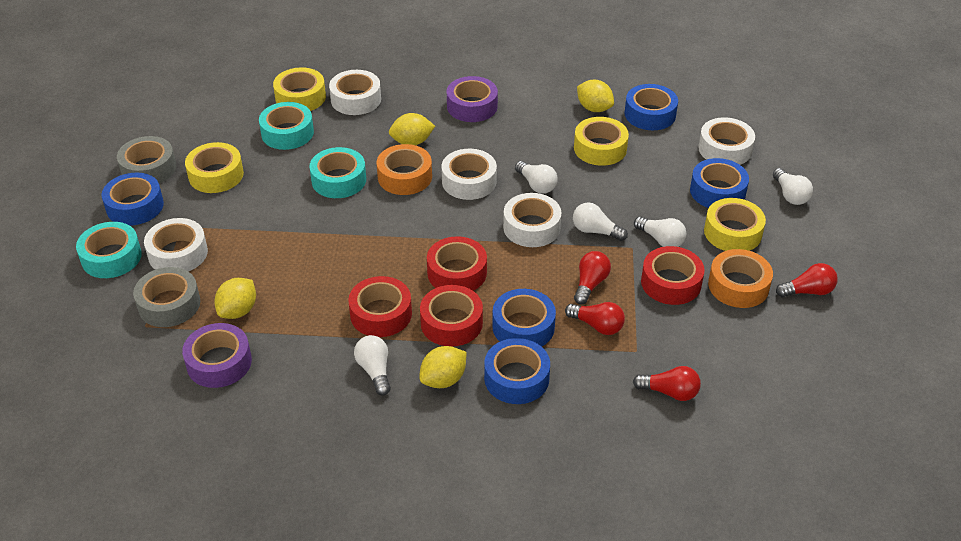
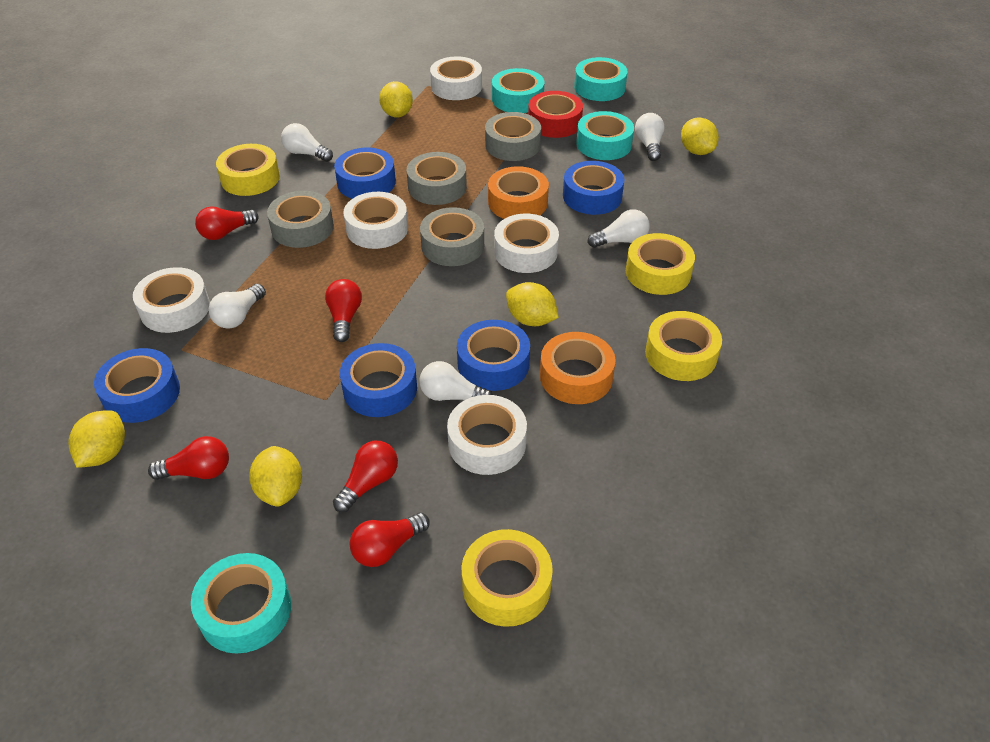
grey tape: 2 -> 4
purple tape: 2 -> 0
red light bulb: 4 -> 5
red tape: 4 -> 1
turquoise tape: 3 -> 4
yellow lemon: 4 -> 5

